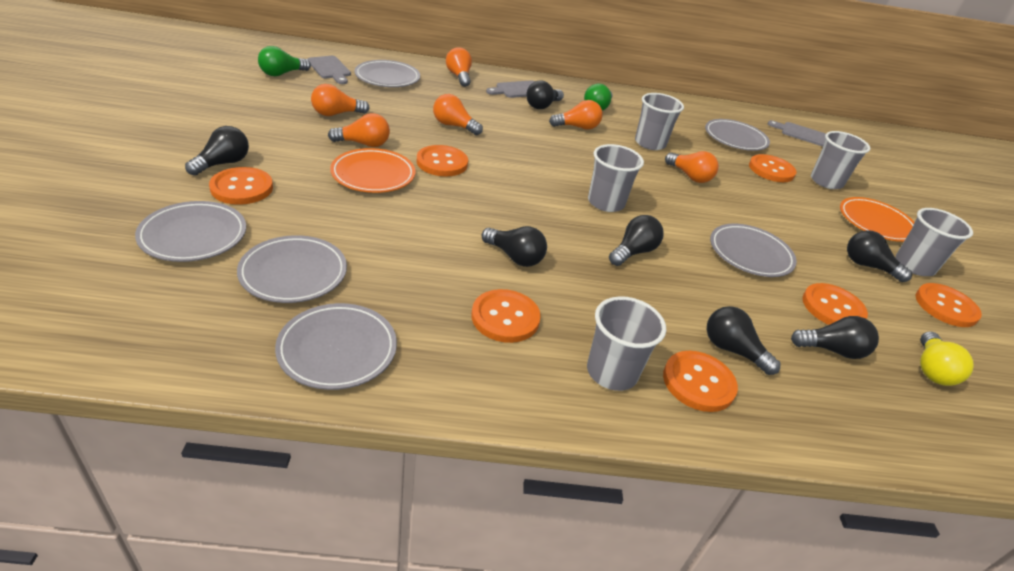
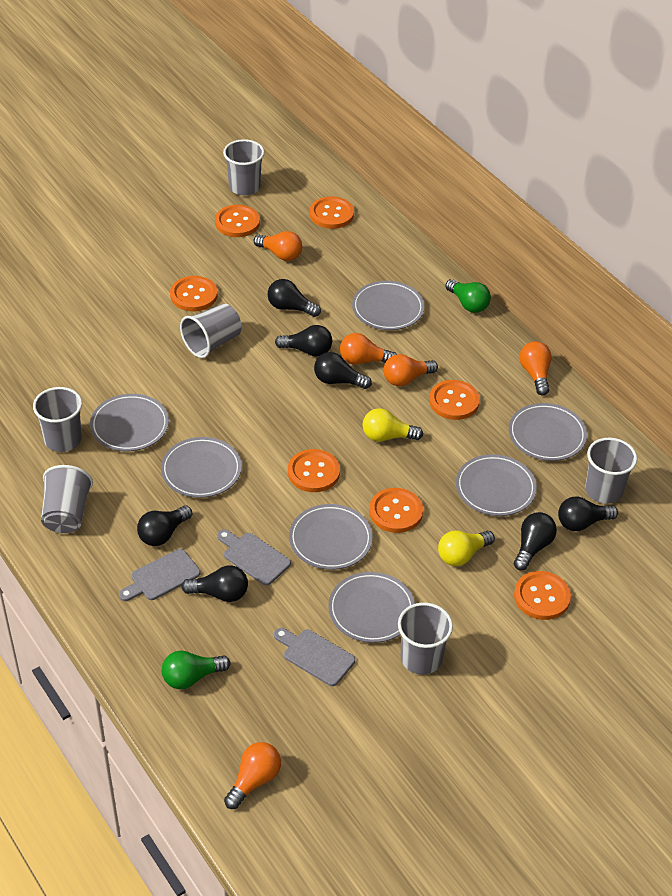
grey cup: 5 -> 6
grey plate: 6 -> 7
orange light bulb: 6 -> 5
orange plate: 2 -> 0
yellow light bulb: 1 -> 2

